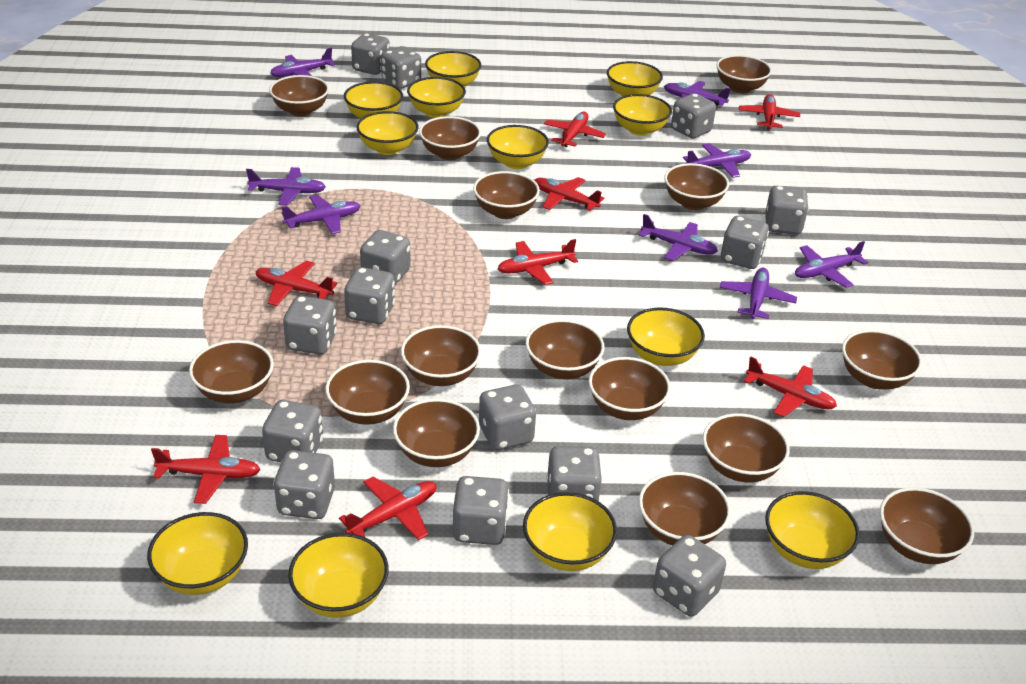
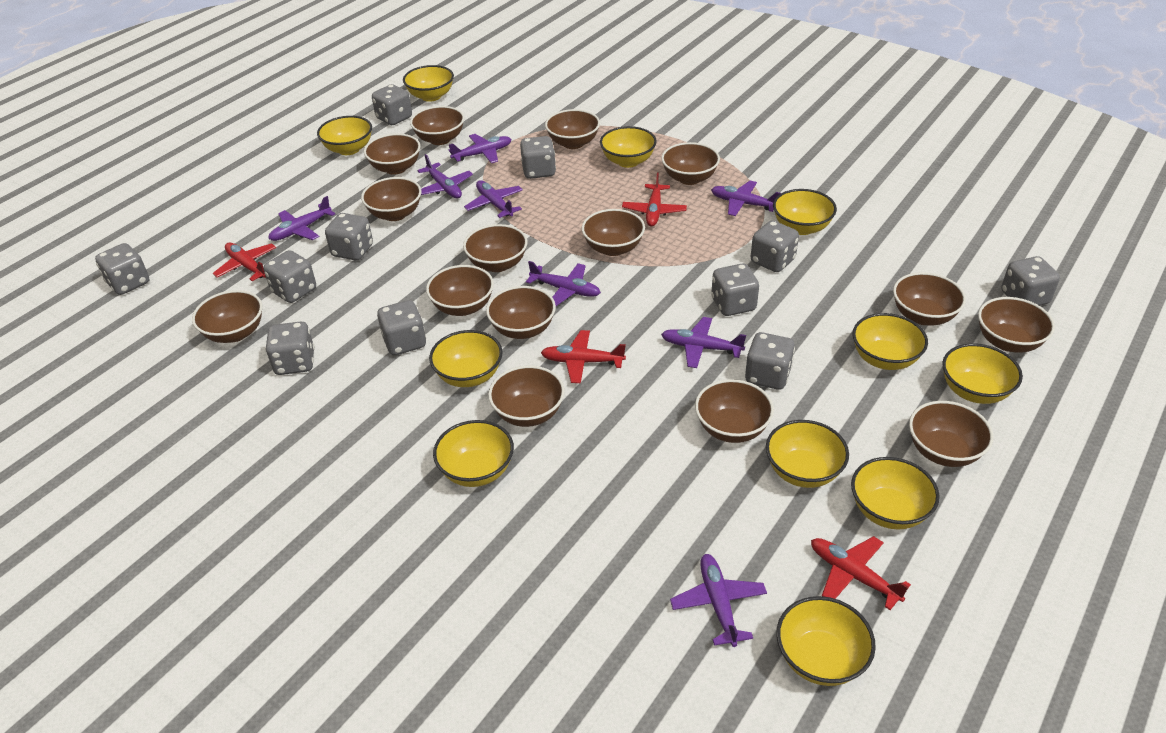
grey dice: 14 -> 11
red plane: 8 -> 4
yellow bowl: 12 -> 11

